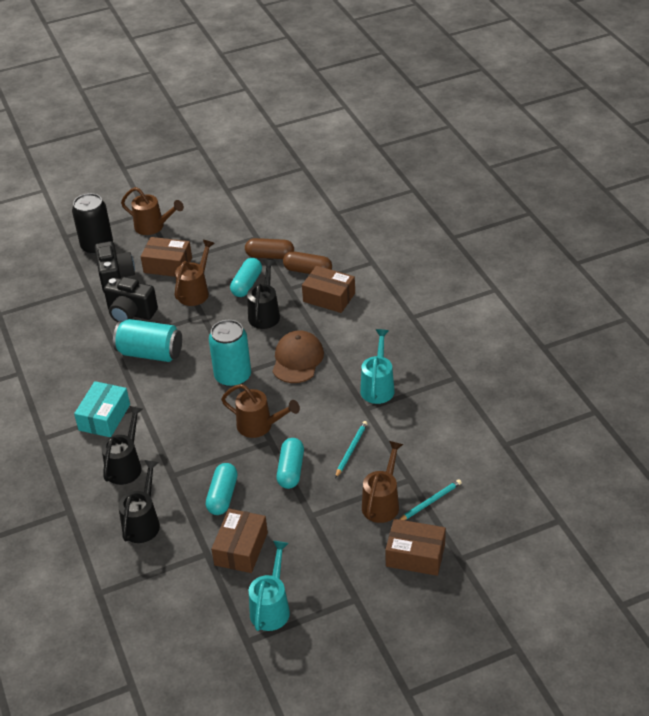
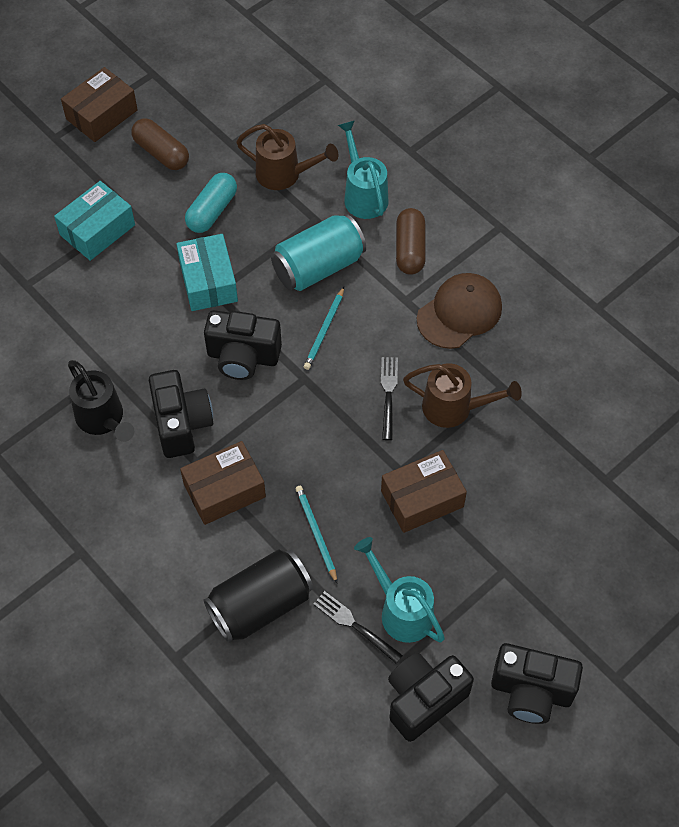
black camera: 2 -> 4
black fork: 0 -> 2
black watering can: 3 -> 1
brown box: 4 -> 3
brown watering can: 4 -> 2
turquoise box: 1 -> 2
turquoise can: 2 -> 1
turquoise capsule: 3 -> 1

